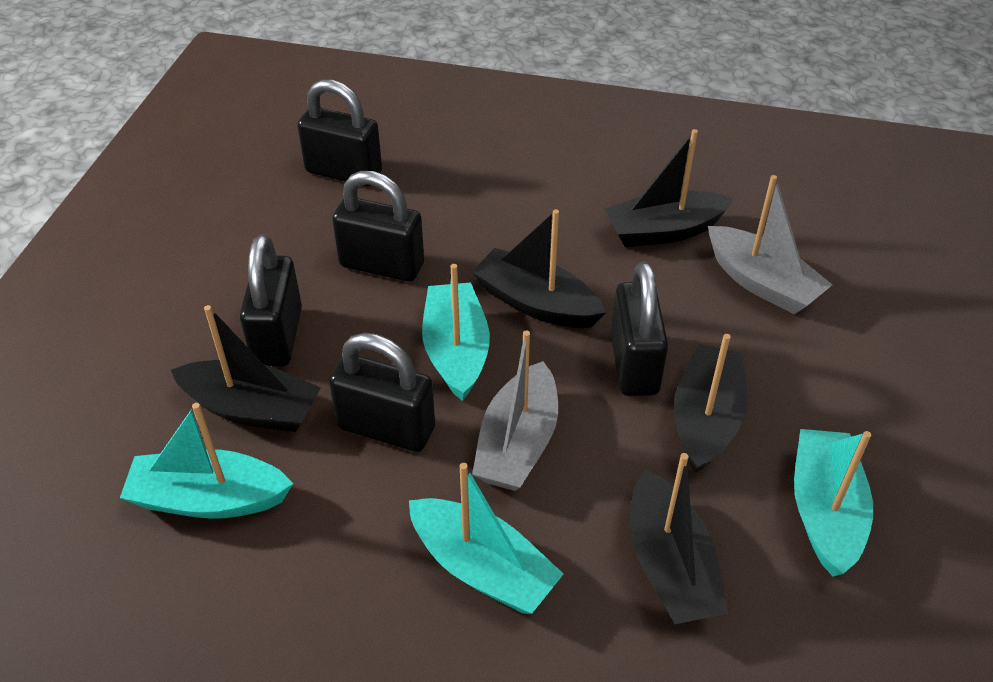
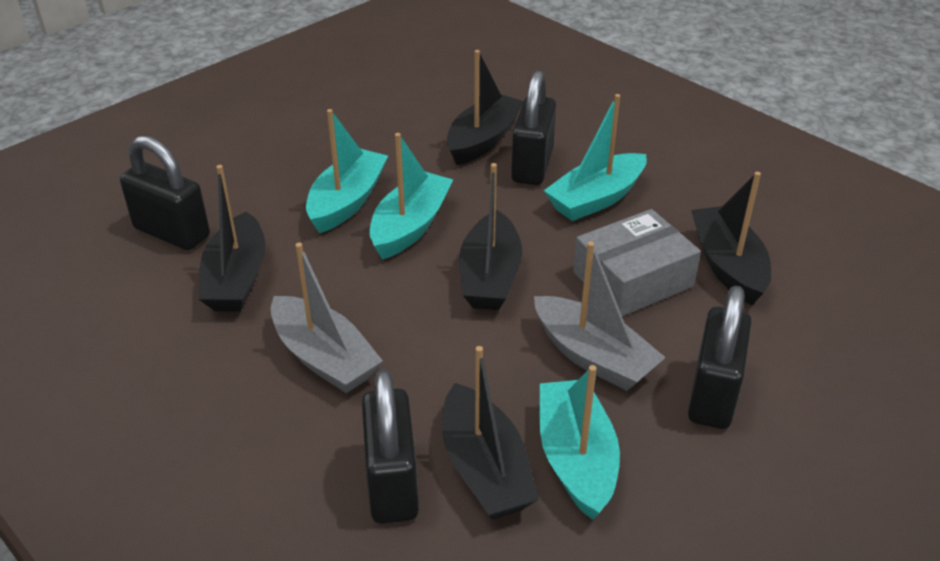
black padlock: 5 -> 4
grey box: 0 -> 1

